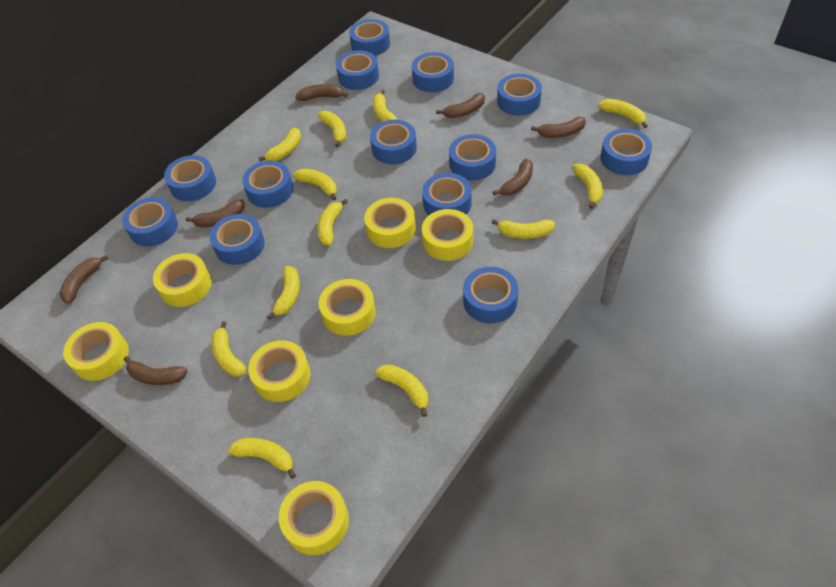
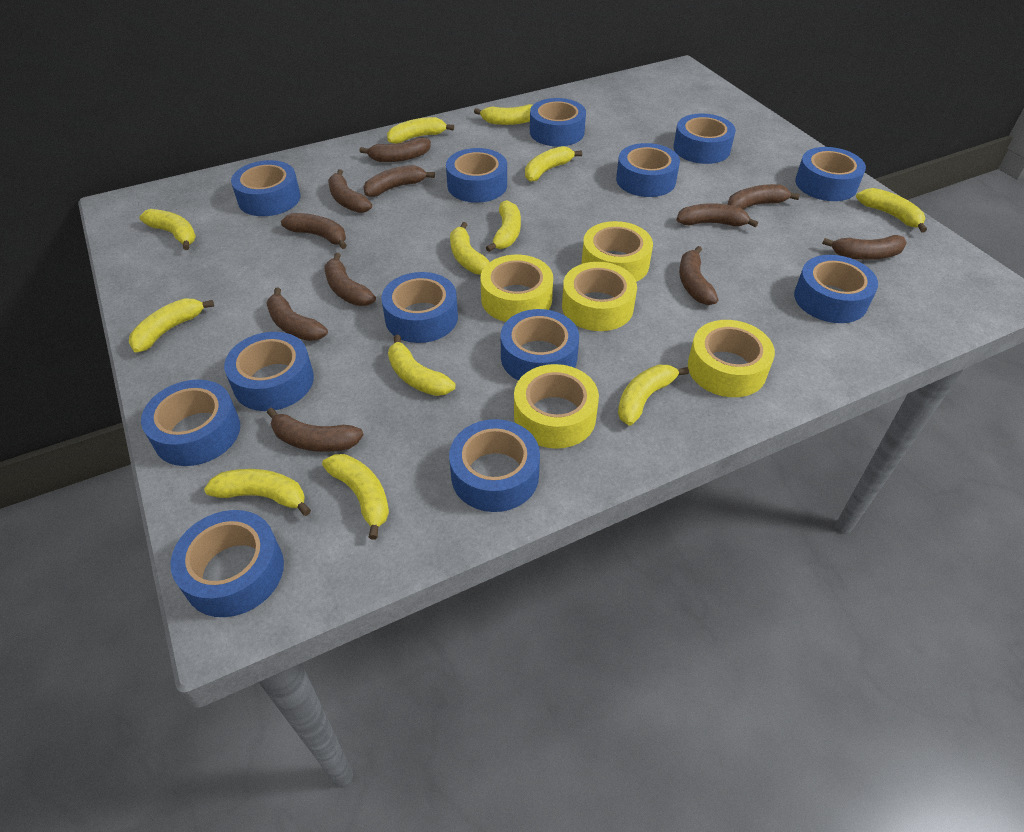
brown banana: 7 -> 11
yellow tape: 7 -> 5

